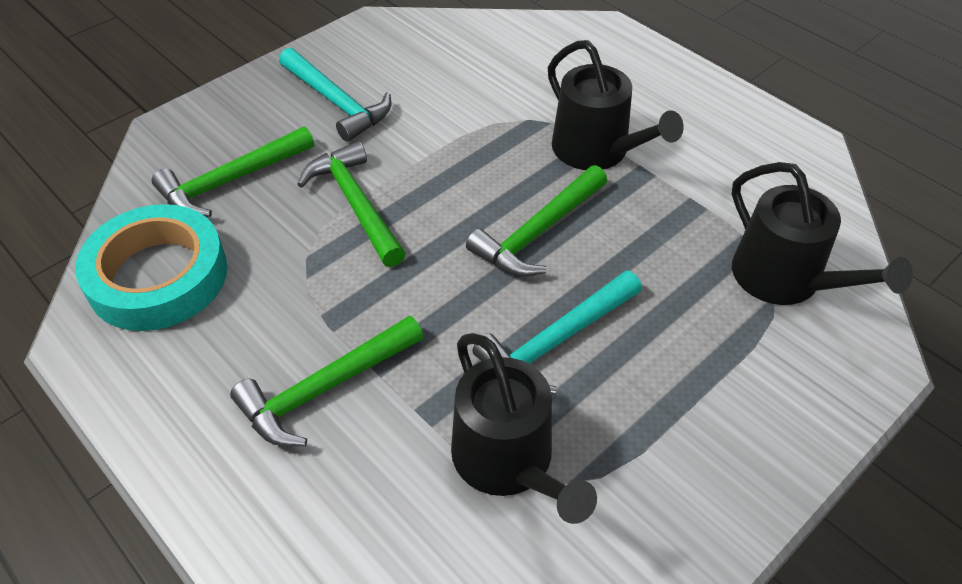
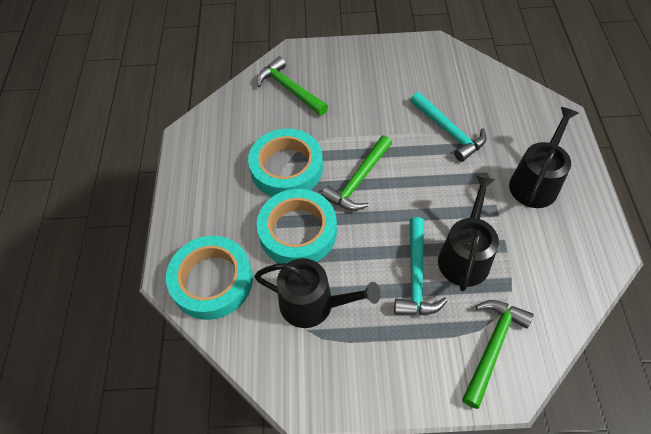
green hammer: 4 -> 3
turquoise tape: 1 -> 3

